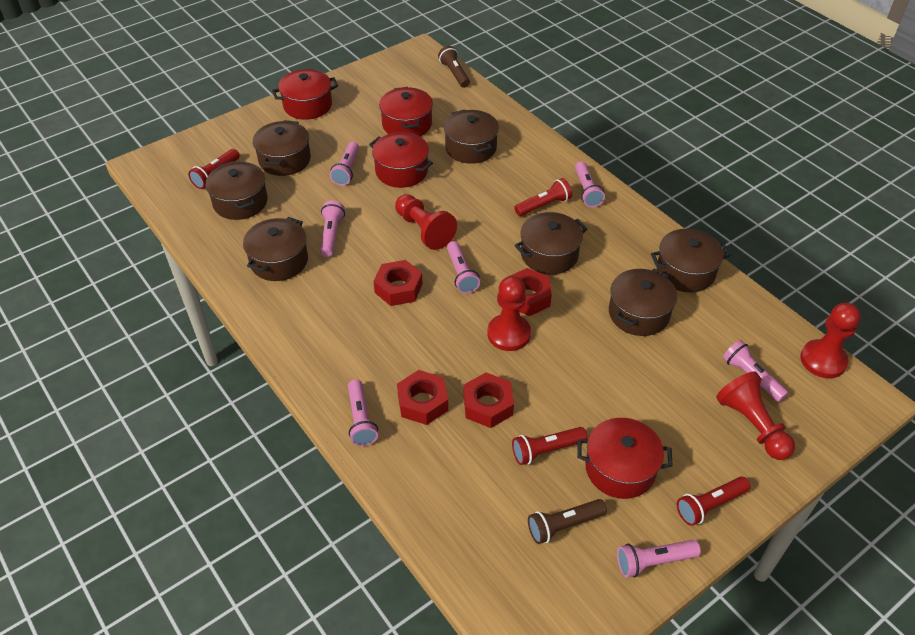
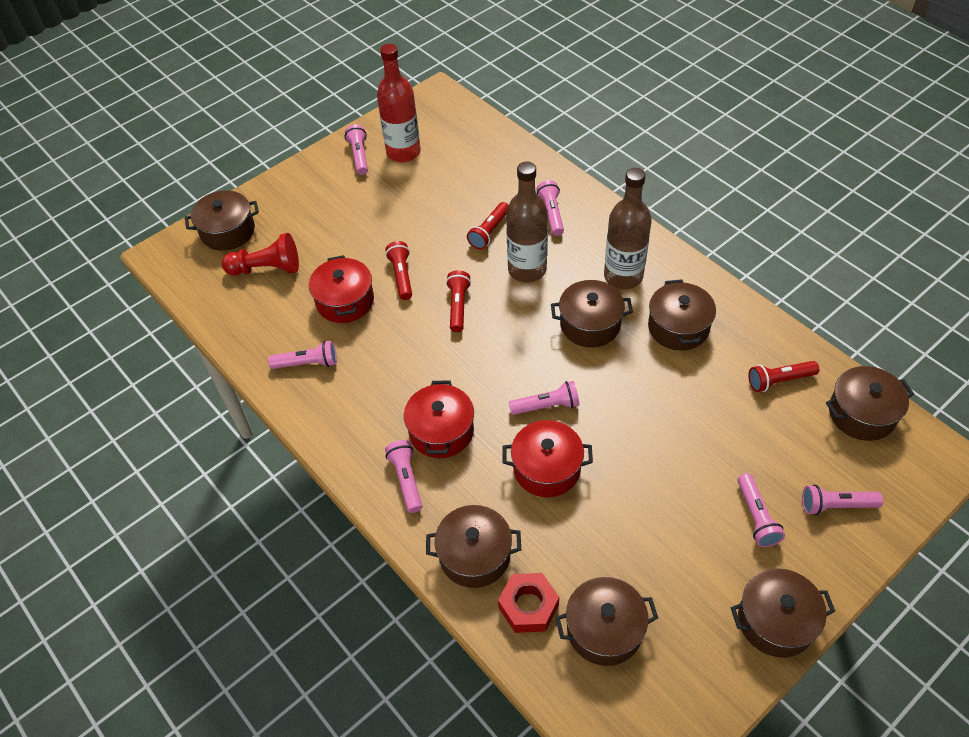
brown bottle: 0 -> 2
brown flashlight: 2 -> 0
red bottle: 0 -> 1
red nut: 4 -> 1
red pawn: 4 -> 1
red pot: 4 -> 3

